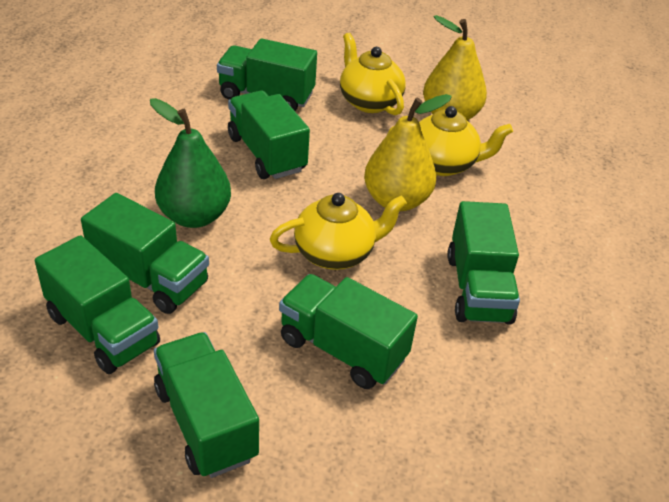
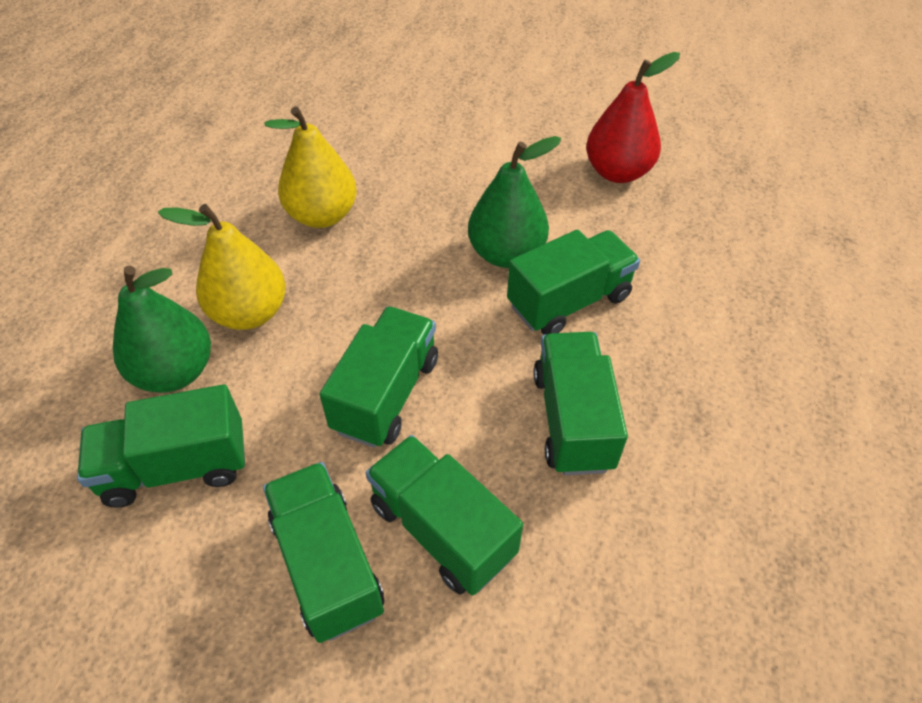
green pear: 1 -> 2
green truck: 7 -> 6
red pear: 0 -> 1
yellow teapot: 3 -> 0

